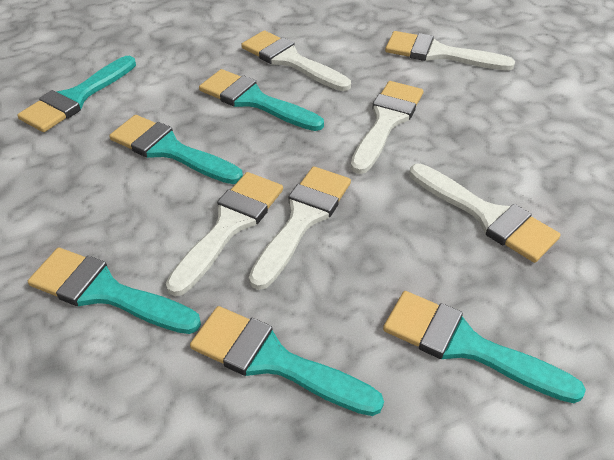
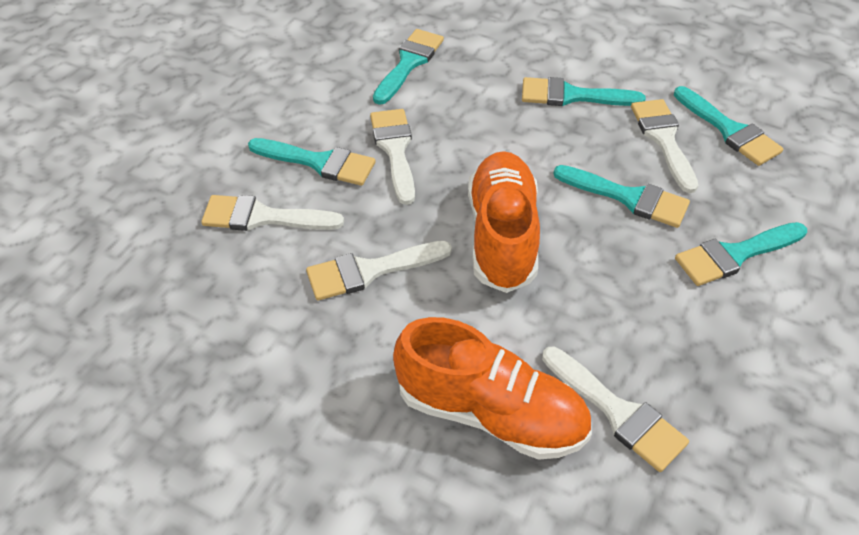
orange shoe: 0 -> 2
white brush: 6 -> 5

